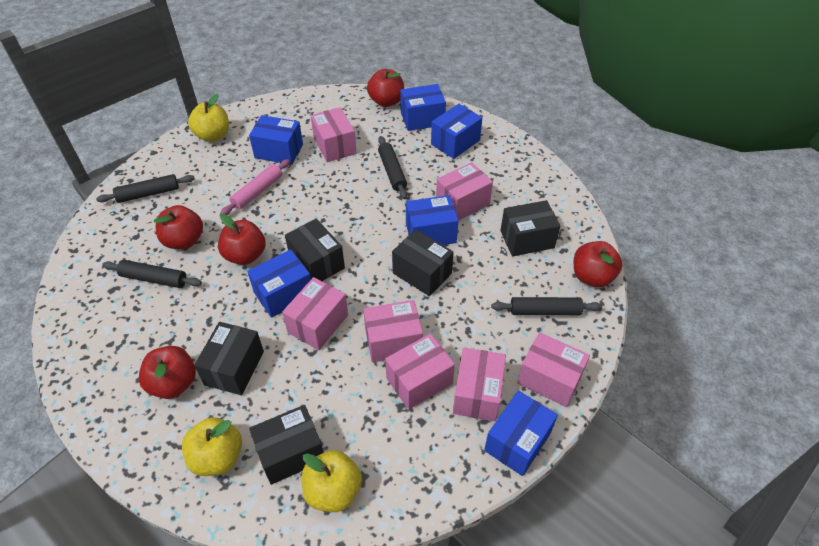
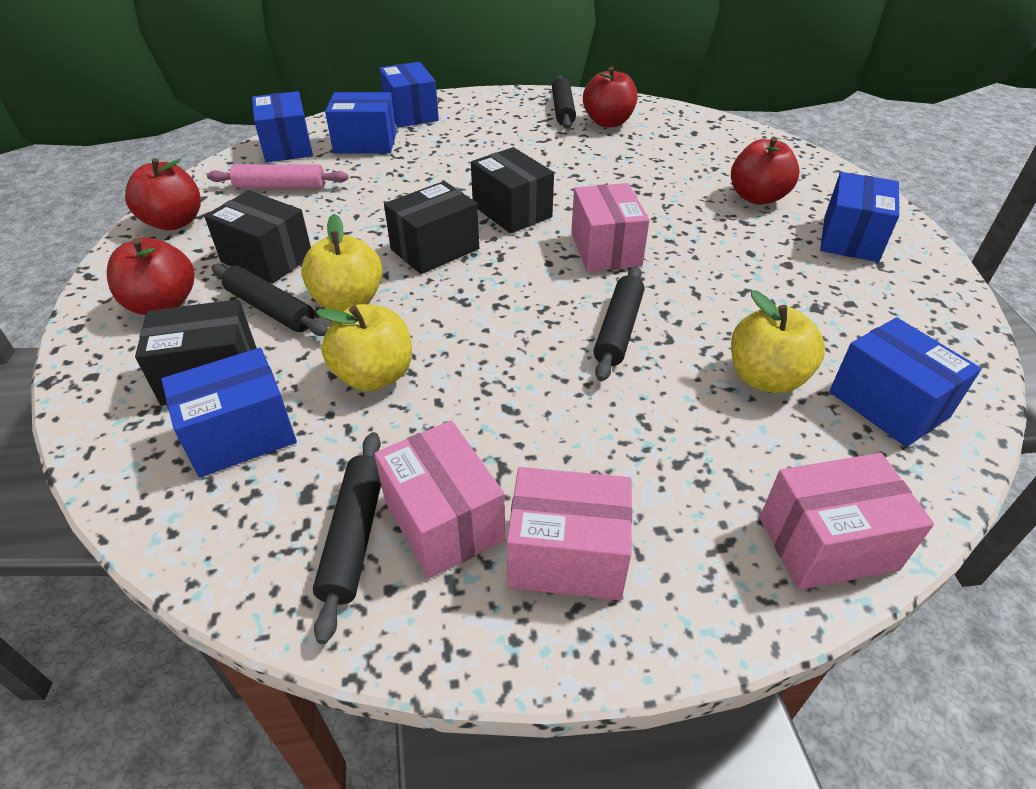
black box: 5 -> 4
pink box: 7 -> 4
red apple: 5 -> 4

